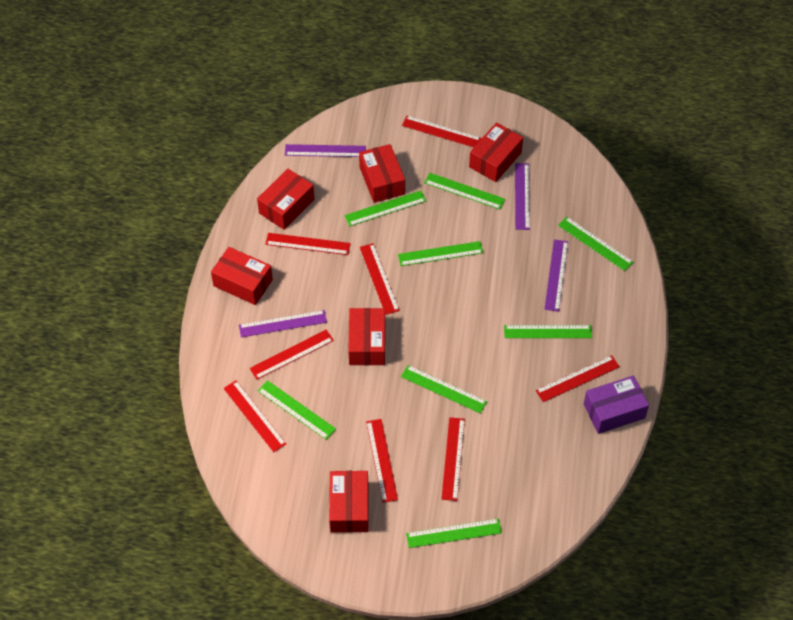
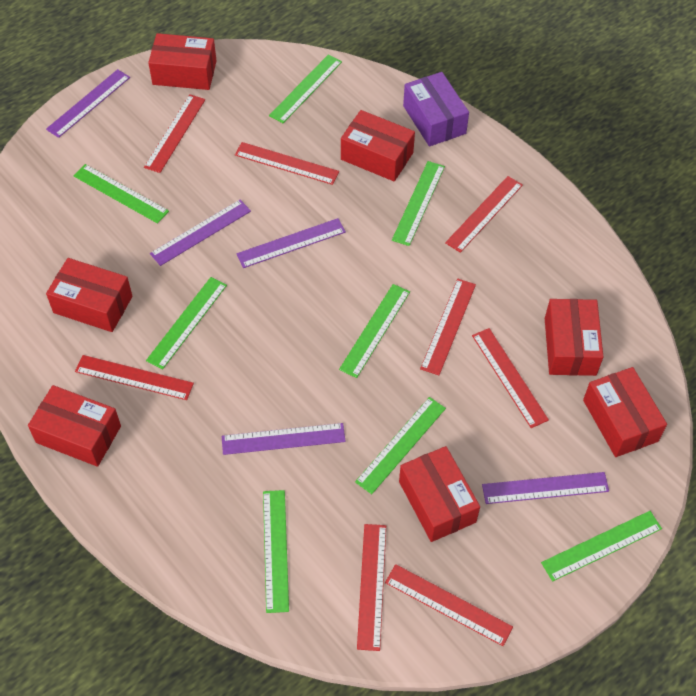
purple ruler: 4 -> 5
red box: 6 -> 7

